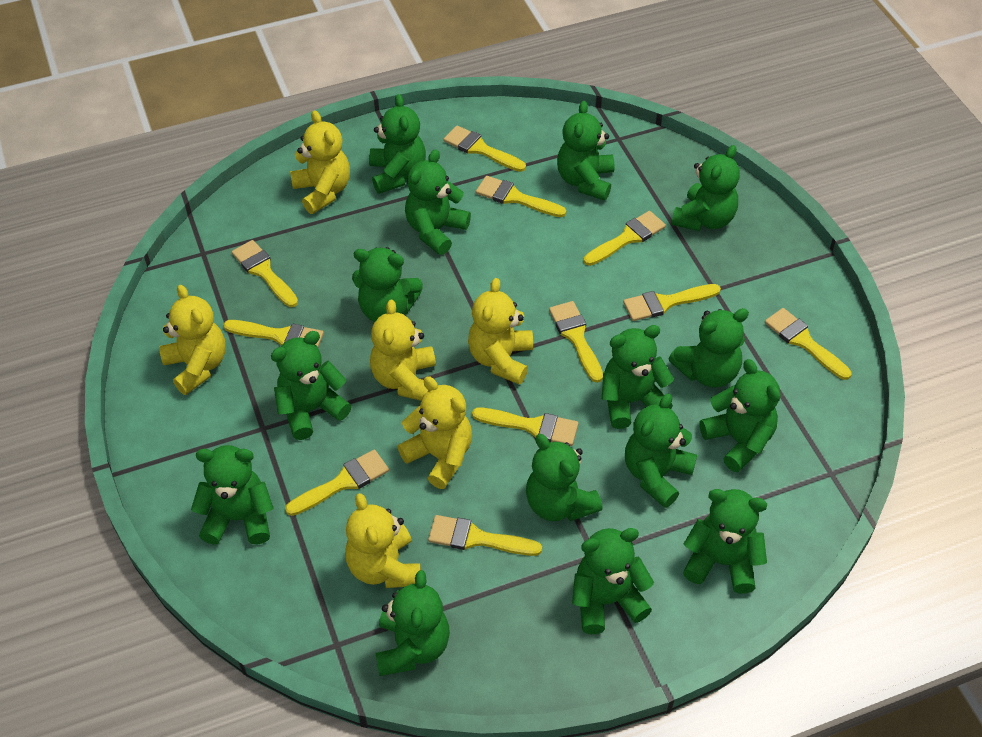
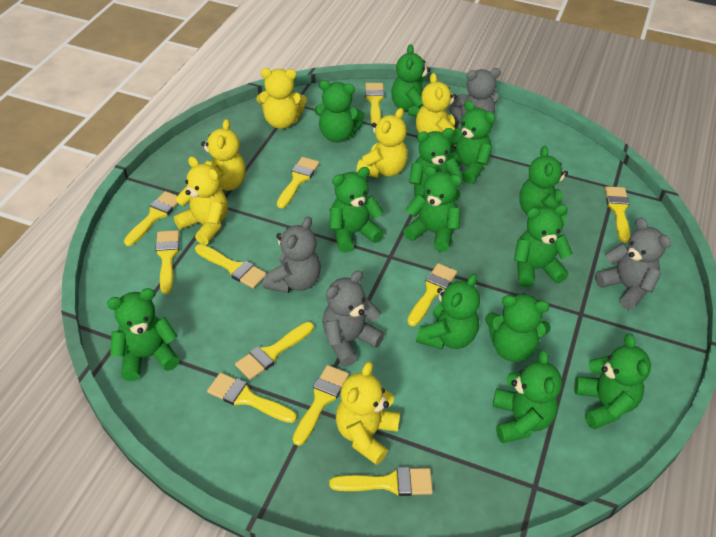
green teddy bear: 15 -> 13
grey teddy bear: 0 -> 4

